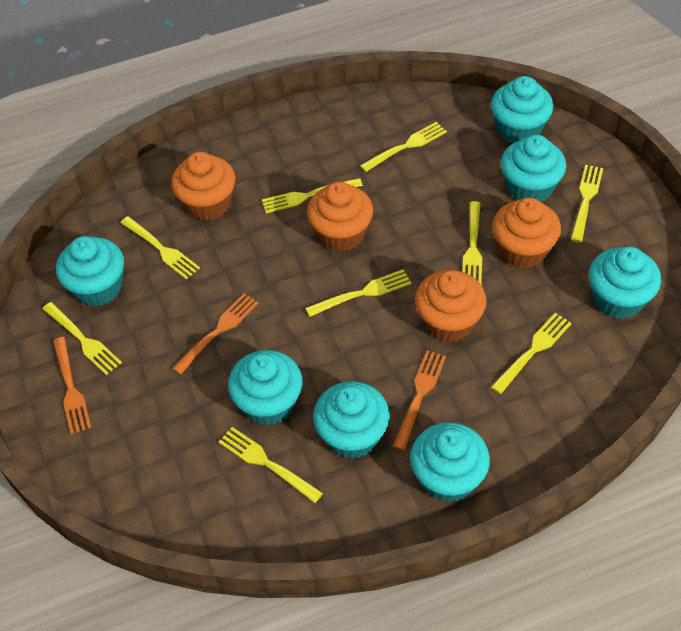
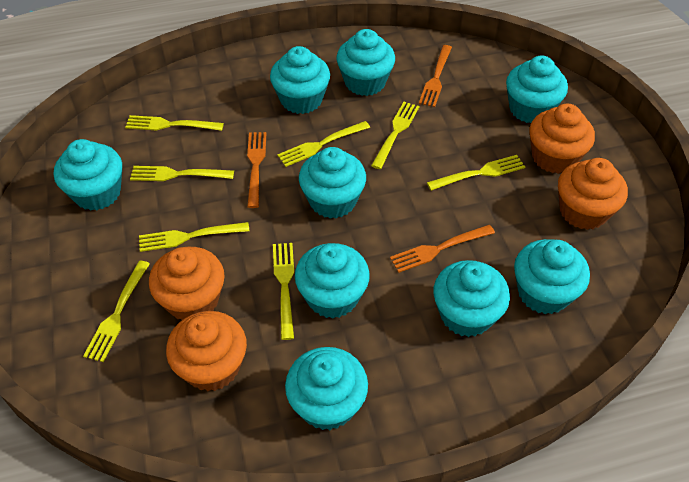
turquoise cupcake: 7 -> 9
yellow fork: 9 -> 8

